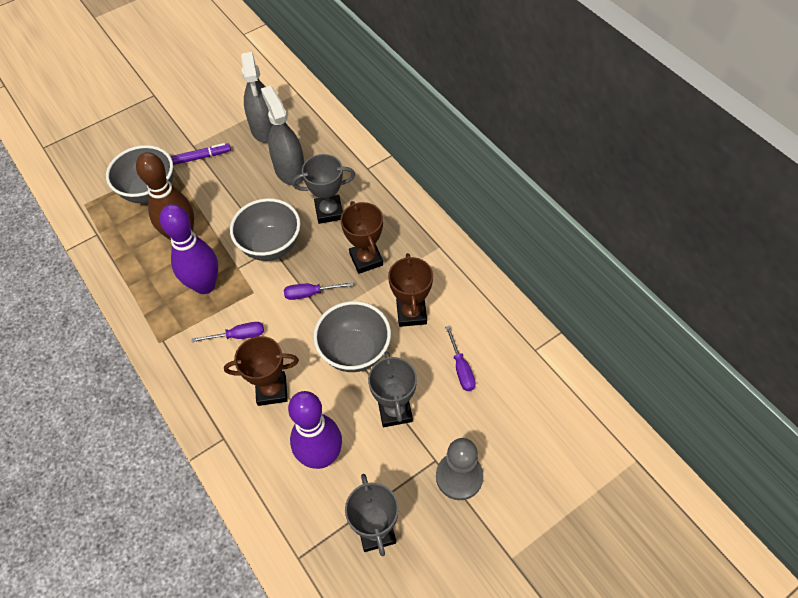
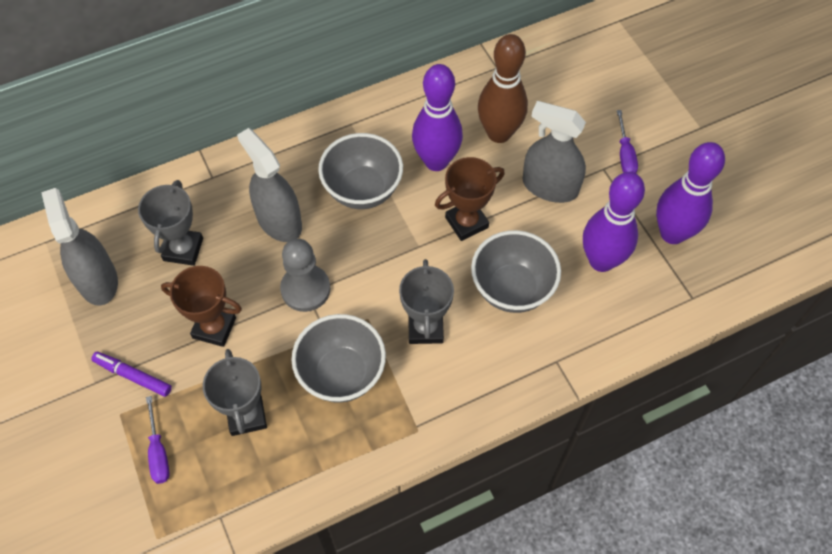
brown trophy: 3 -> 2
grey spray bottle: 2 -> 3
purple bowling pin: 2 -> 3
purple screwdriver: 3 -> 2

